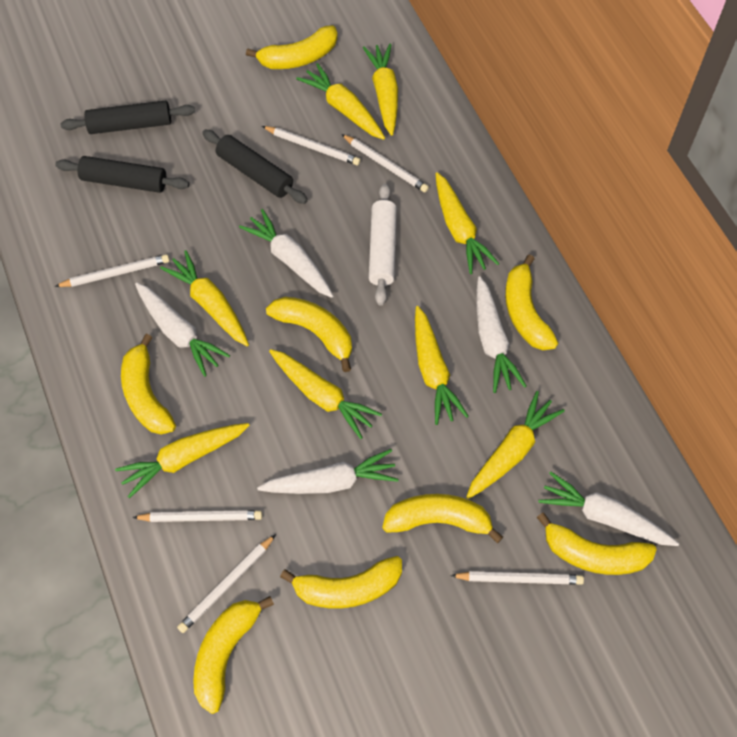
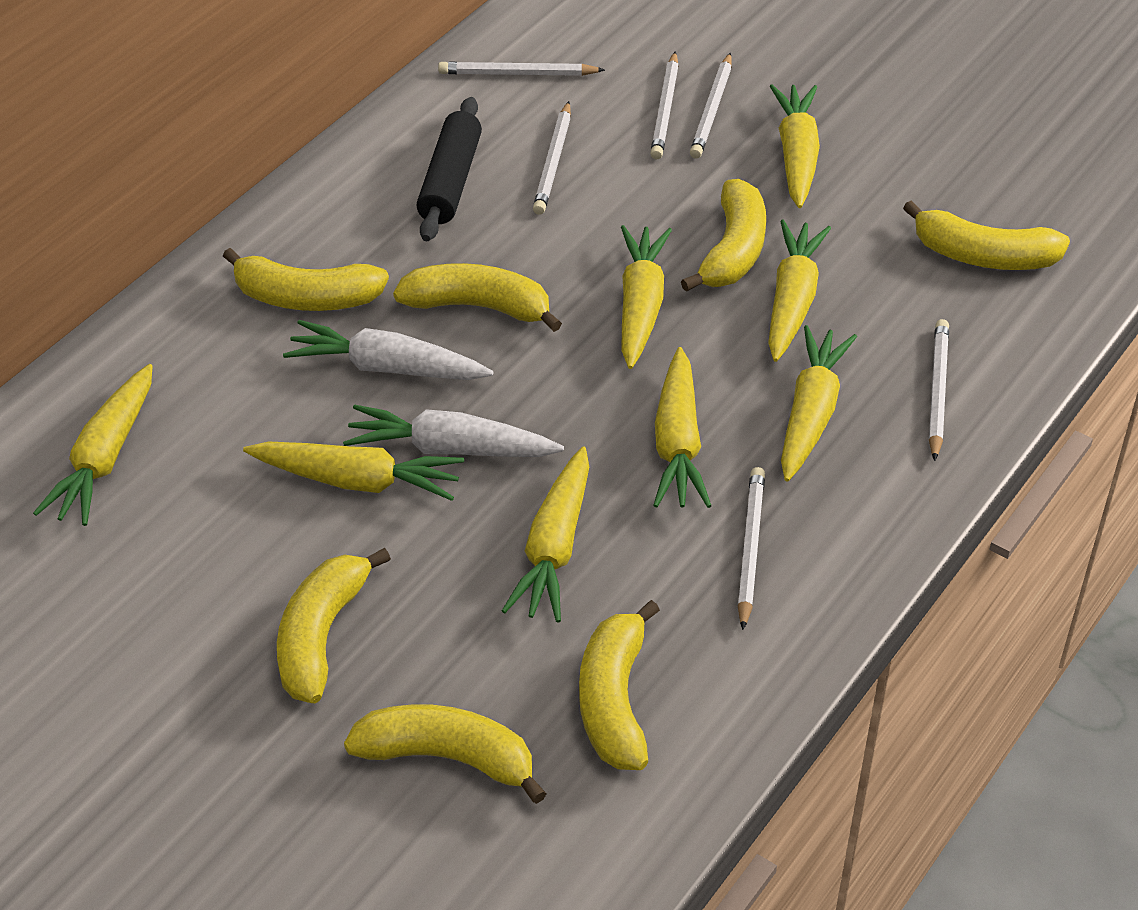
black rolling pin: 3 -> 1
white carrot: 5 -> 2
white rolling pin: 1 -> 0
yellow banana: 8 -> 7

